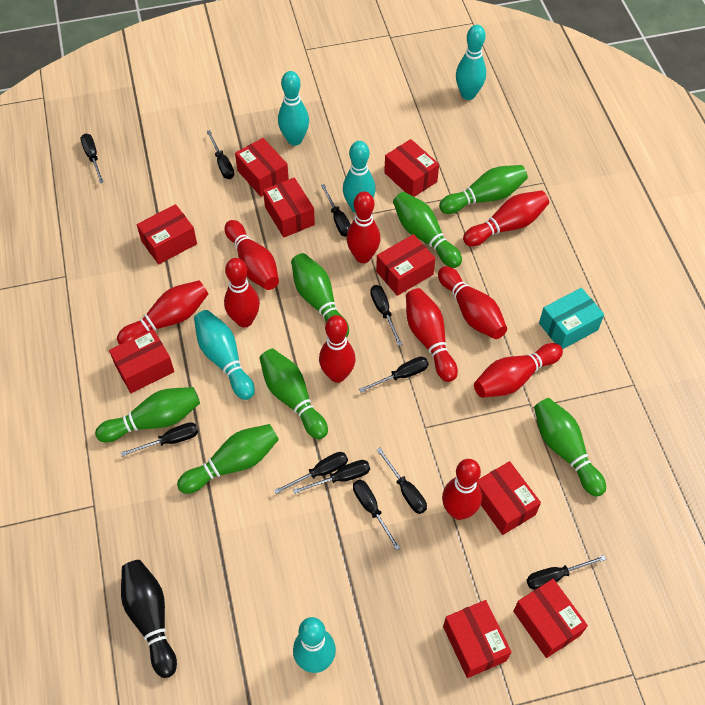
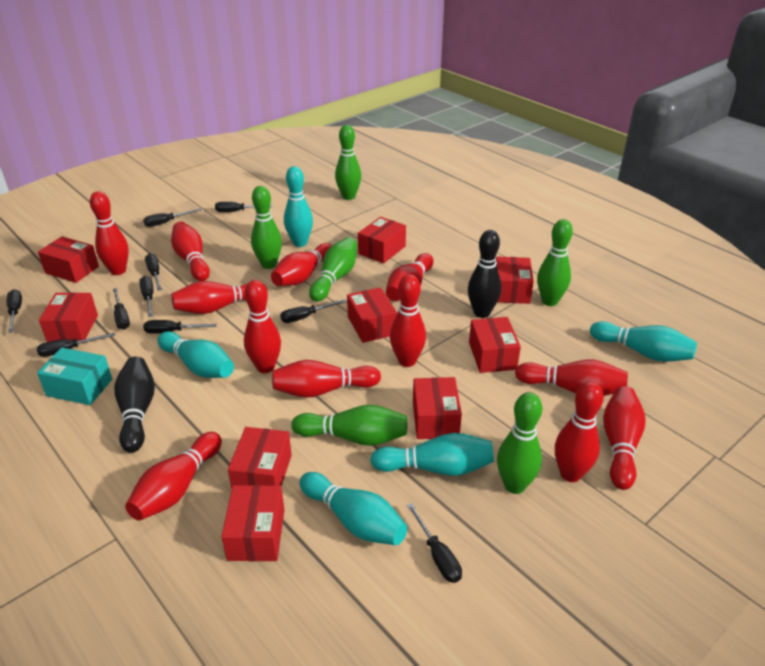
black bowling pin: 1 -> 2
black screwdriver: 11 -> 10
green bowling pin: 7 -> 6
red bowling pin: 10 -> 12

